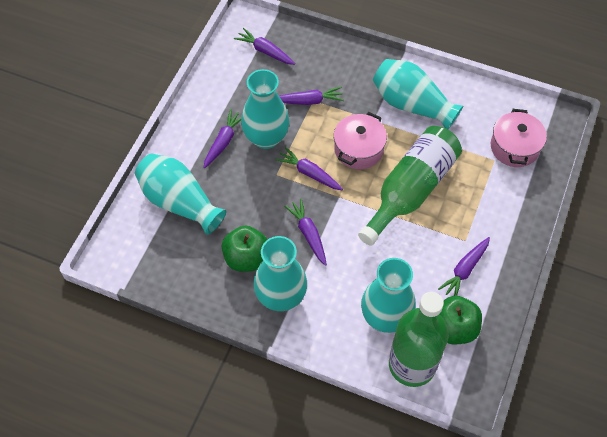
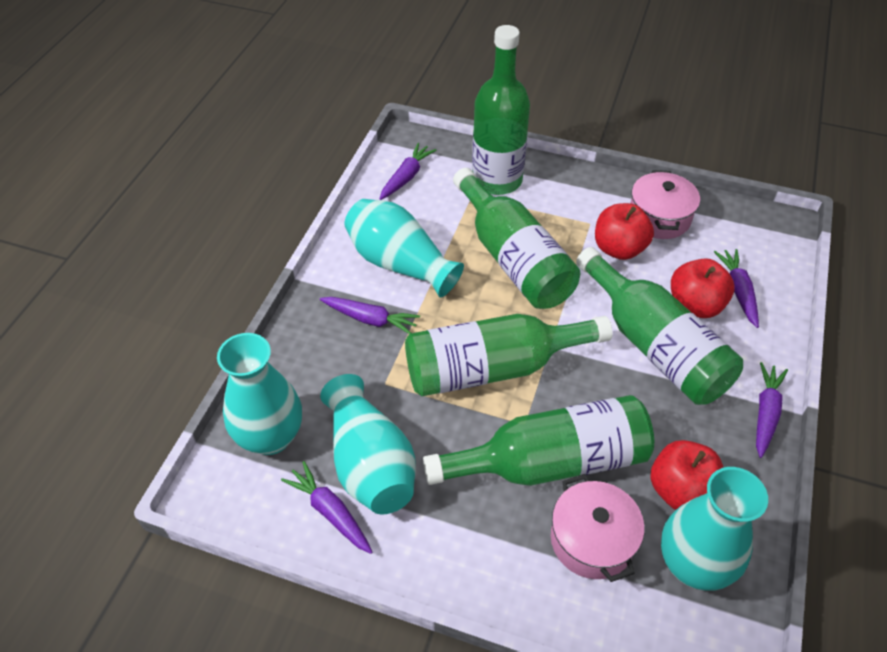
green apple: 2 -> 0
green bottle: 2 -> 5
purple carrot: 6 -> 5
red apple: 0 -> 3
turquoise vase: 5 -> 4

